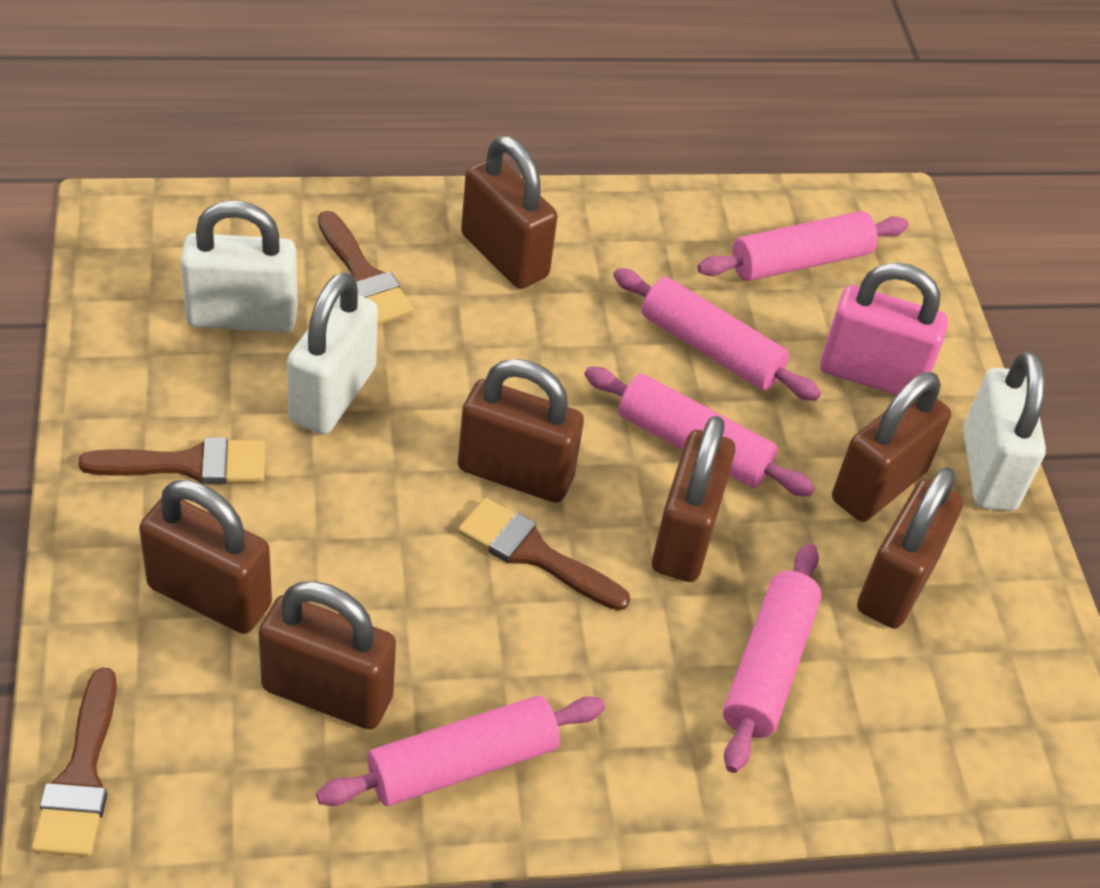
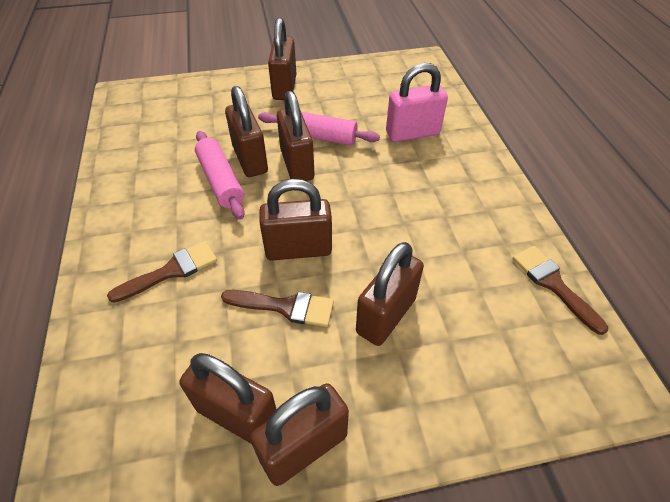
brown brush: 4 -> 3
pink rolling pin: 5 -> 2
white padlock: 3 -> 0

